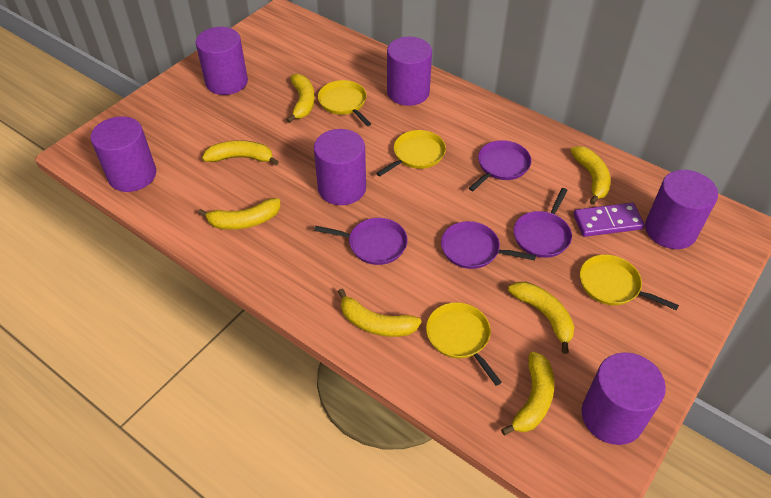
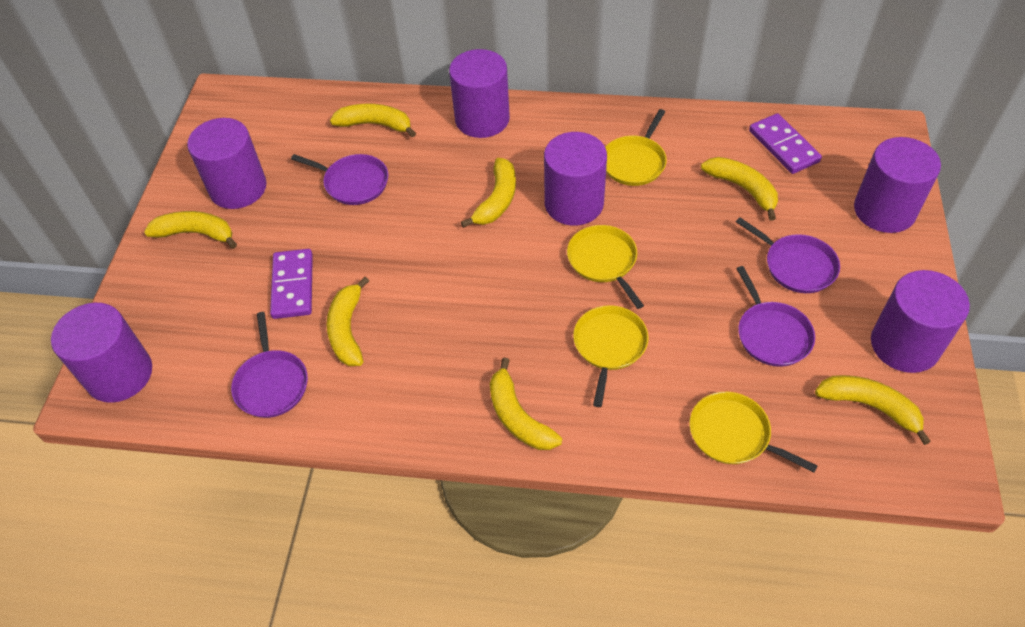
purple domino: 1 -> 2

